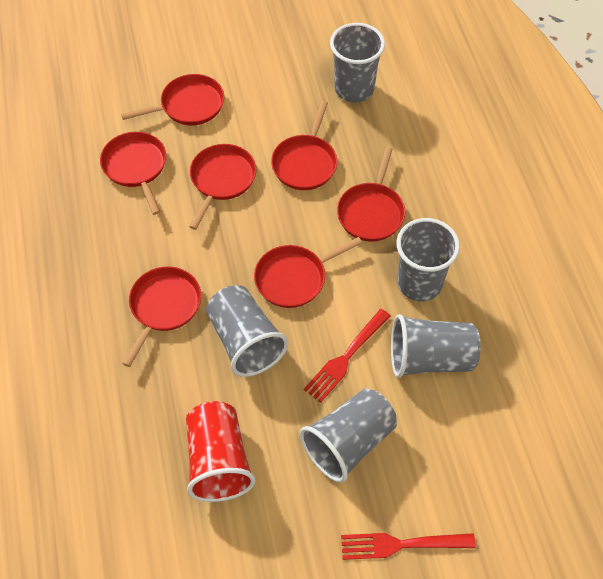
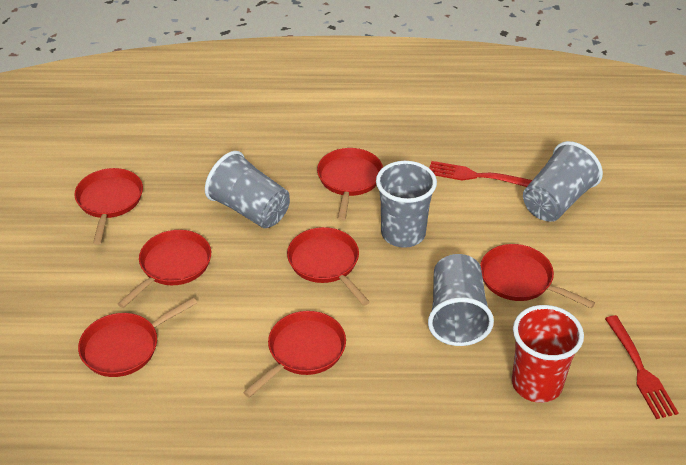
grey cup: 5 -> 4

